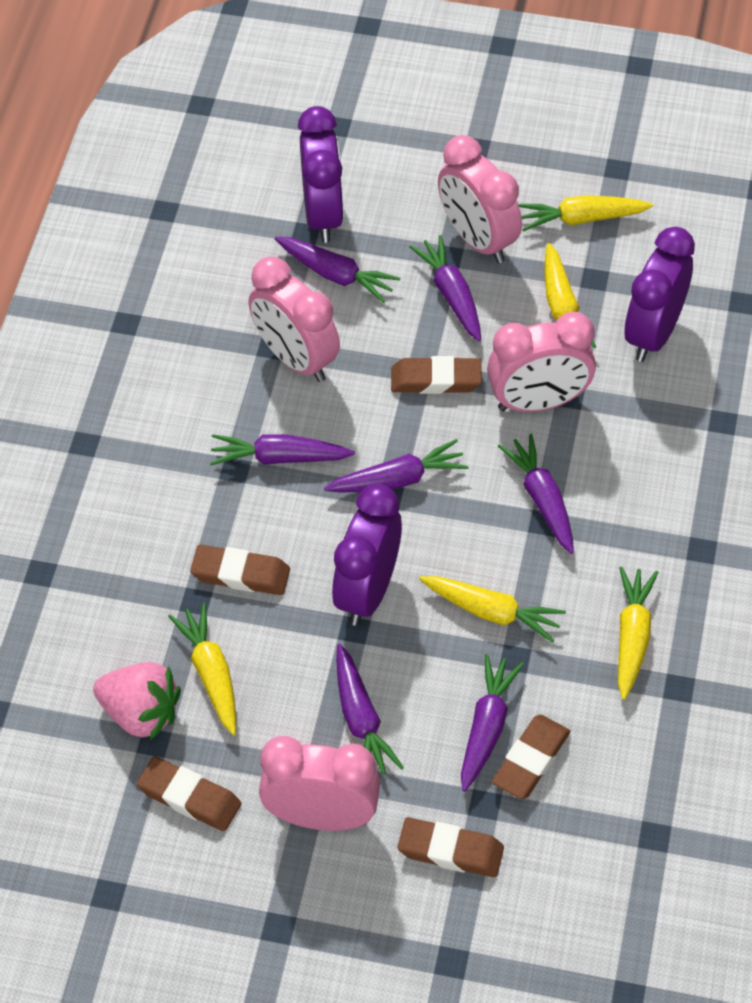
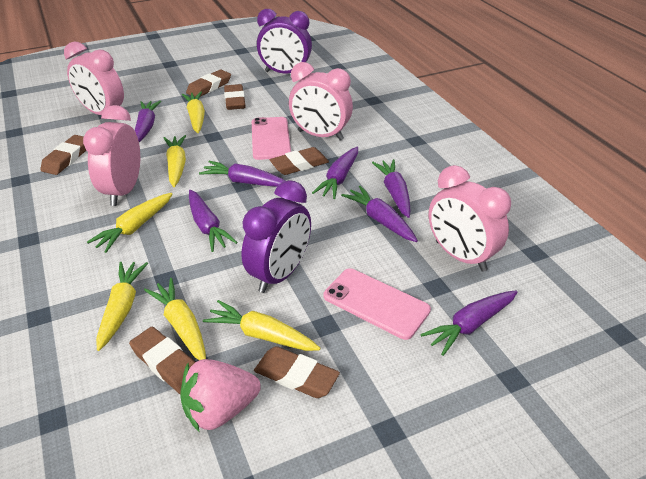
brown eraser: 5 -> 6
pink phone: 0 -> 2
purple clock: 3 -> 2
yellow carrot: 5 -> 6

